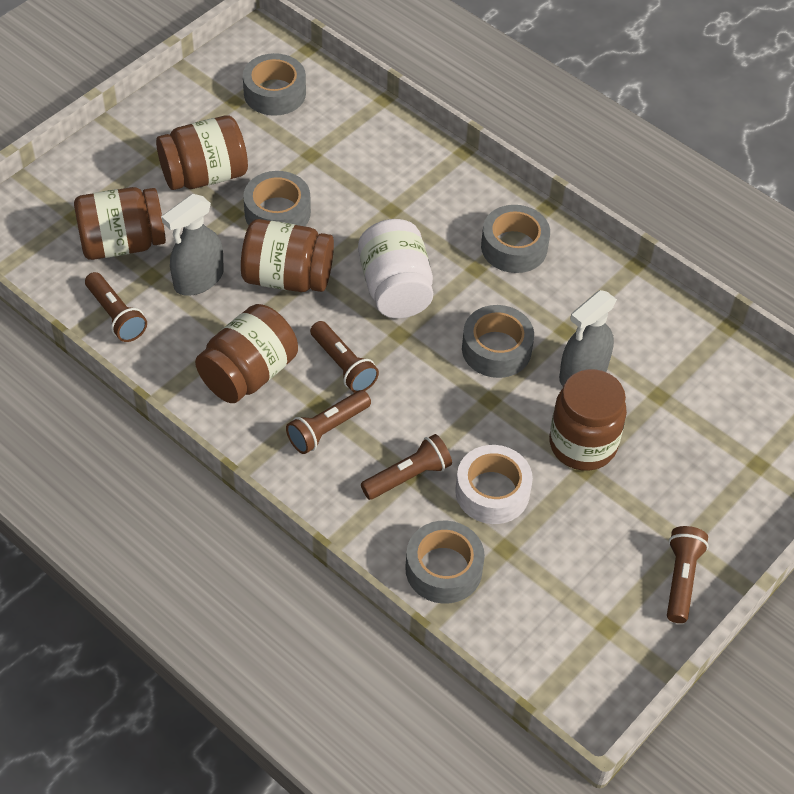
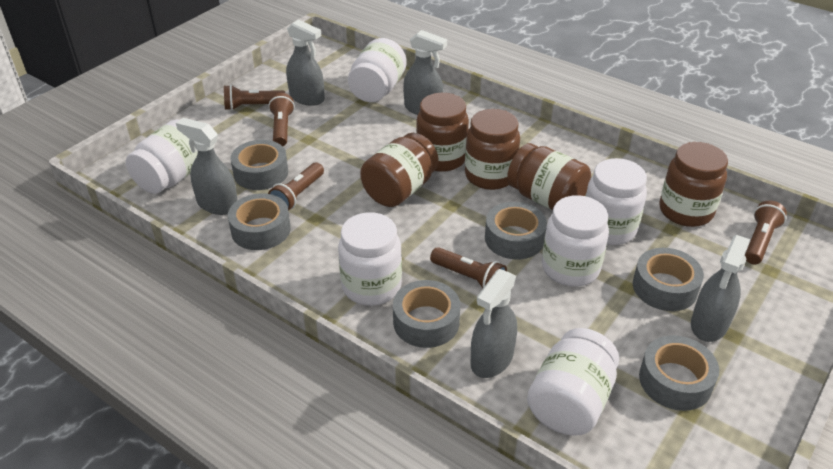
grey spray bottle: 2 -> 5
grey tape: 5 -> 6
white jar: 1 -> 6
white tape: 1 -> 0

